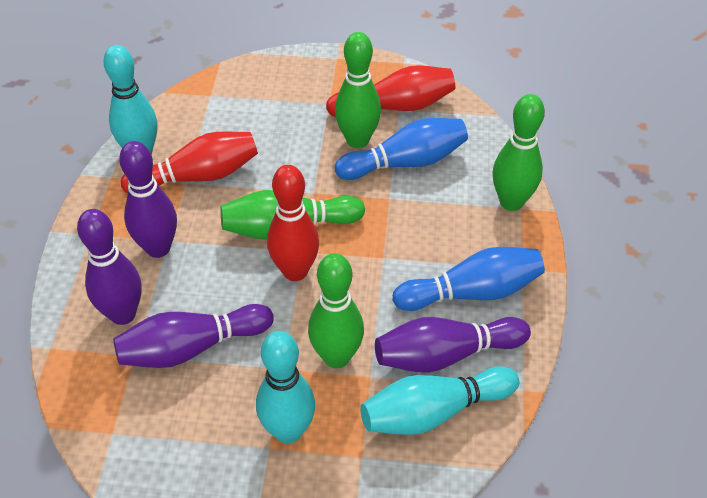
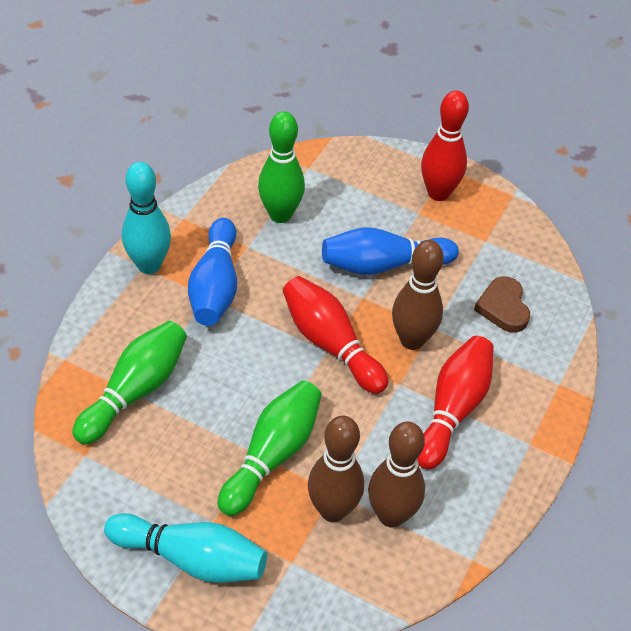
brown bowling pin: 0 -> 3
brown heart: 0 -> 1
green bowling pin: 4 -> 3
purple bowling pin: 4 -> 0
turquoise bowling pin: 3 -> 2

